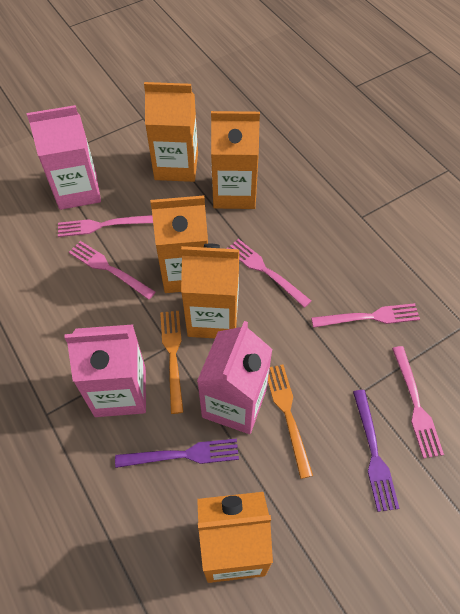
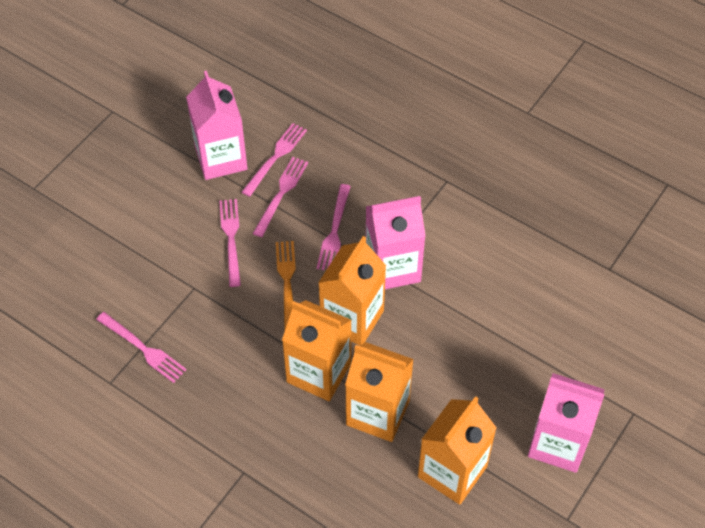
orange carton: 5 -> 4
orange fork: 2 -> 1
purple fork: 2 -> 0

